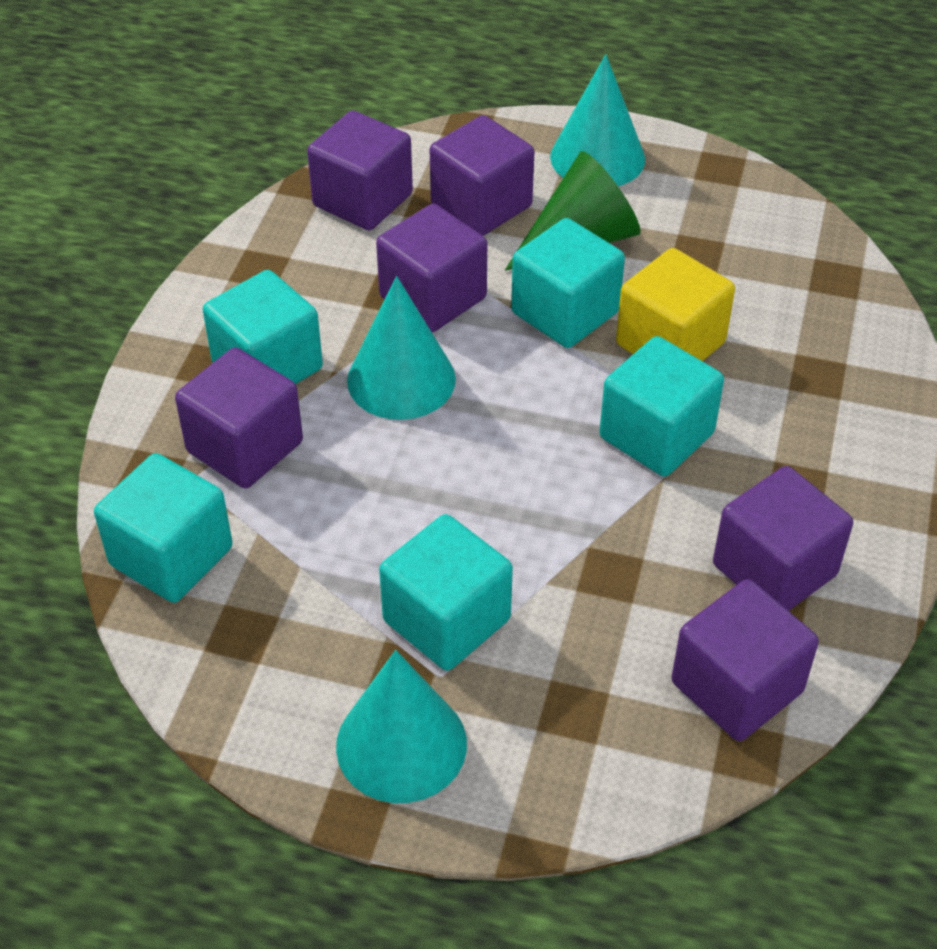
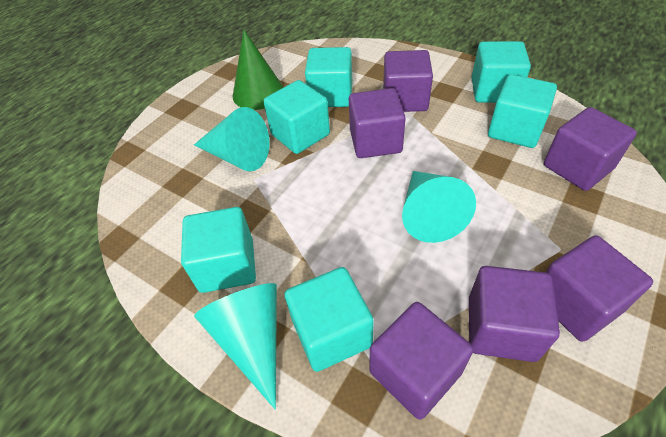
turquoise cube: 5 -> 6
yellow cube: 1 -> 0

